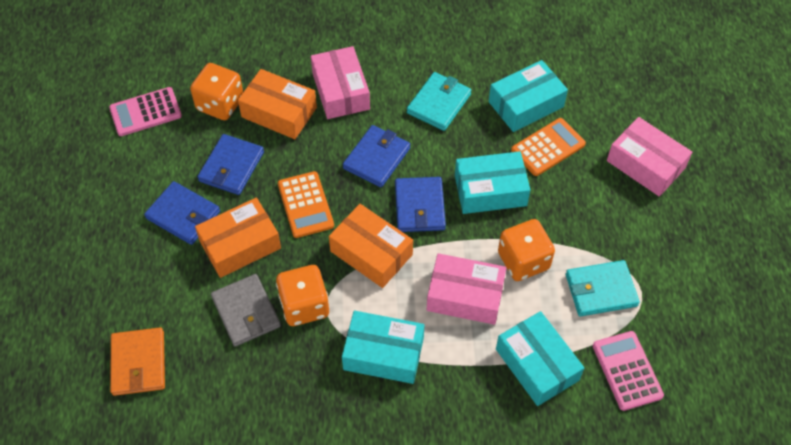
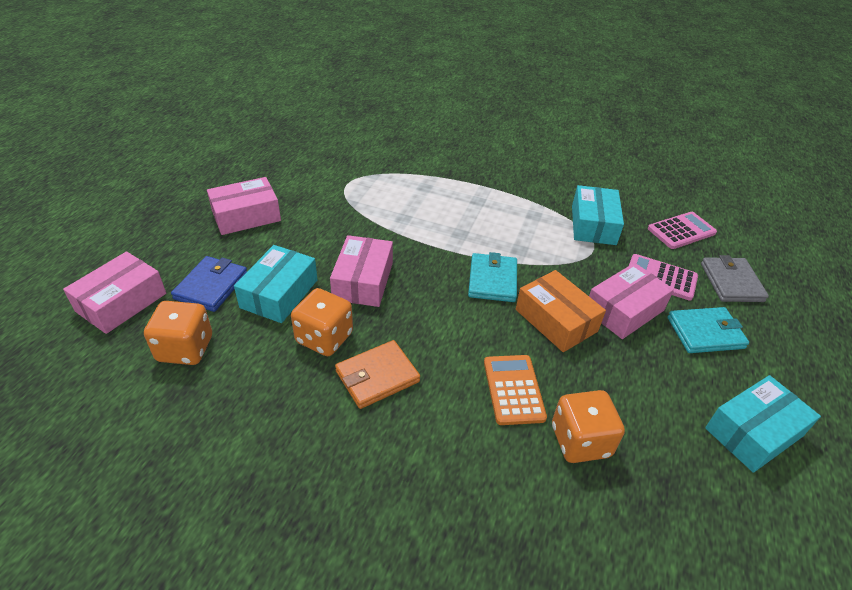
blue wallet: 4 -> 1
orange box: 3 -> 1
orange calculator: 2 -> 1
pink box: 3 -> 4
turquoise box: 4 -> 3

